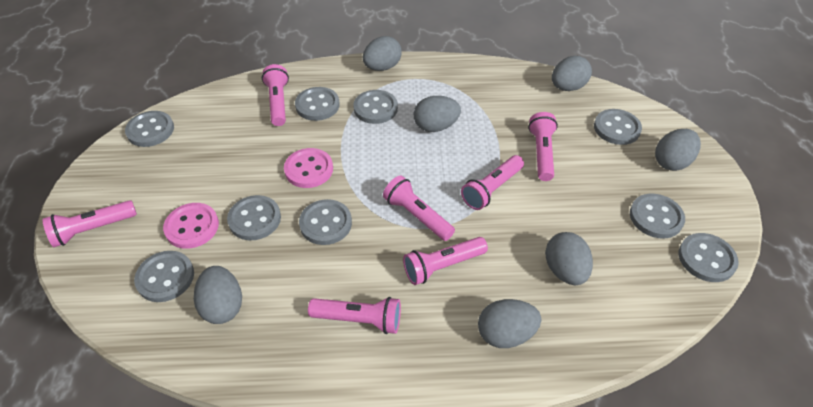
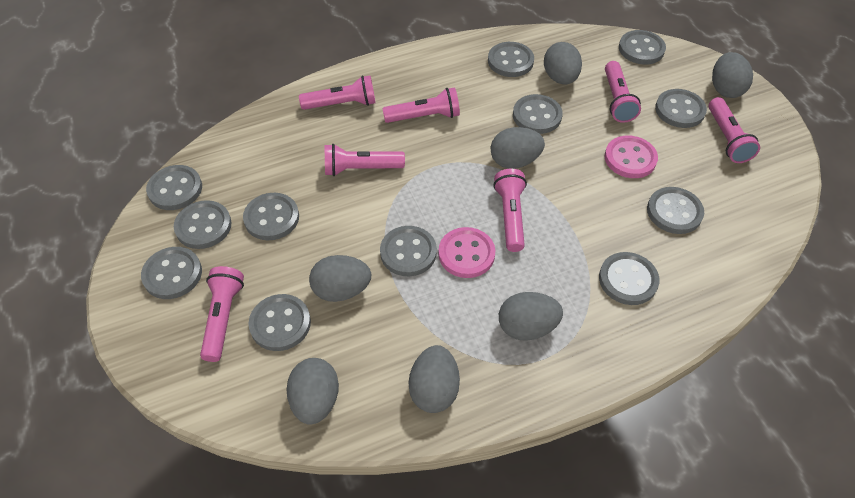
grey button: 9 -> 12

